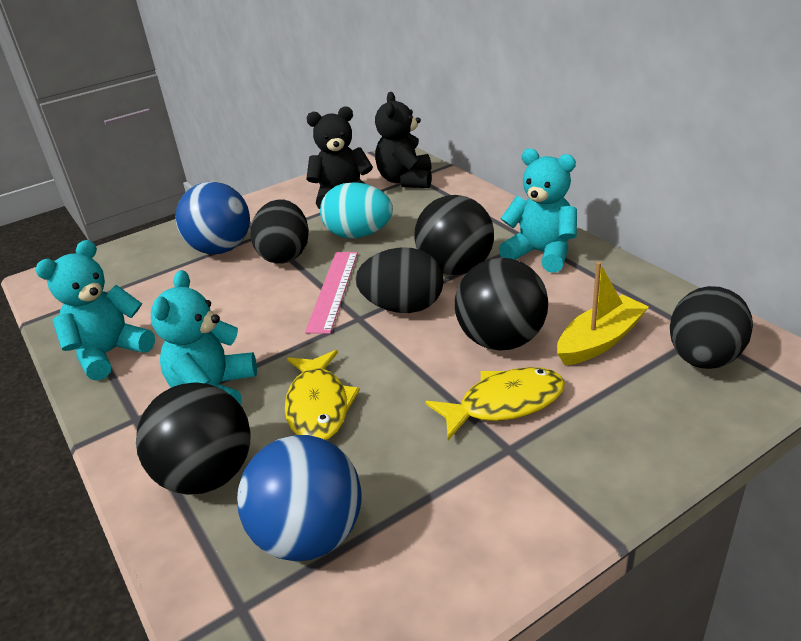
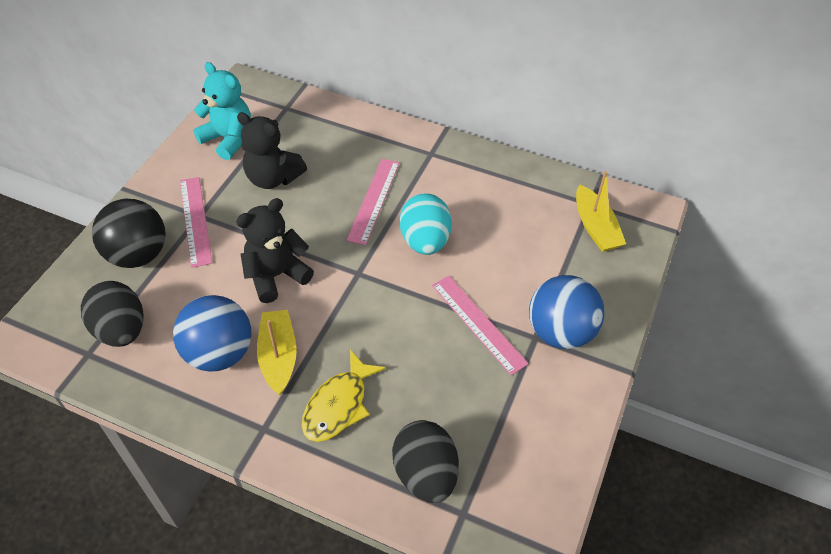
black ball: 3 -> 1
black egg: 3 -> 2
pink ruler: 1 -> 3
turquoise teddy bear: 3 -> 1
yellow boat: 1 -> 2
yellow fish: 2 -> 1

